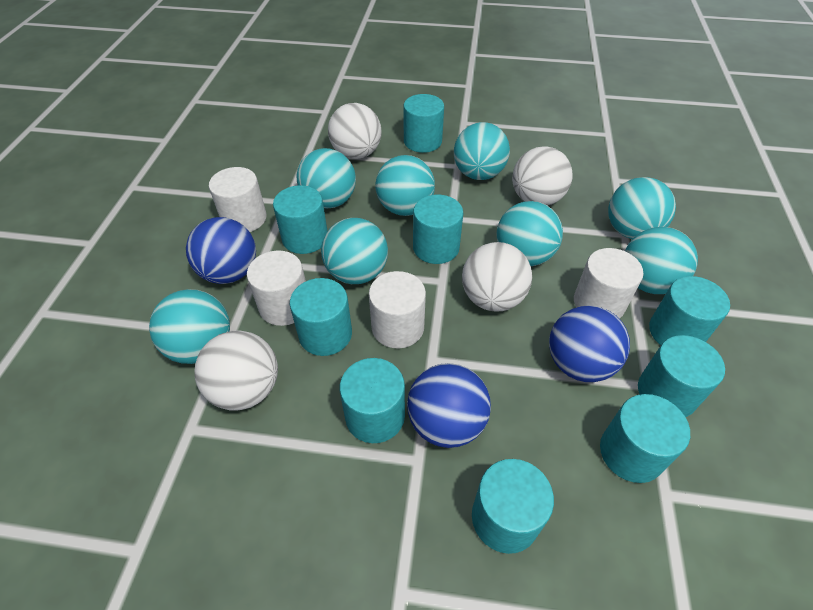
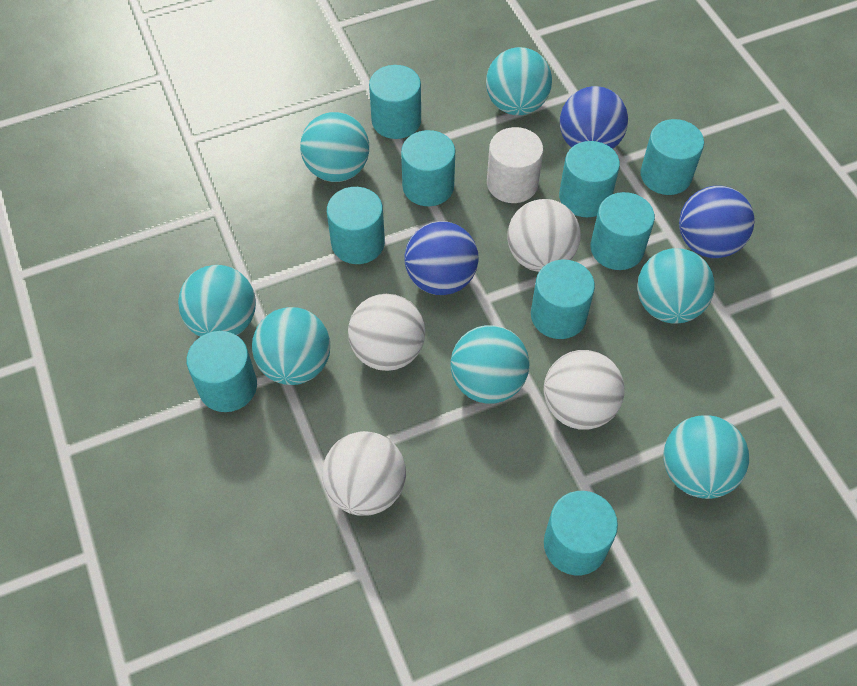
turquoise ball: 8 -> 7
white cylinder: 4 -> 1

